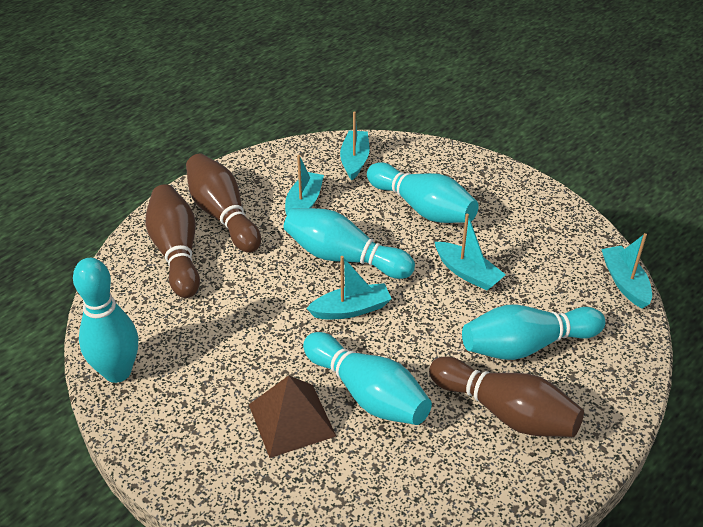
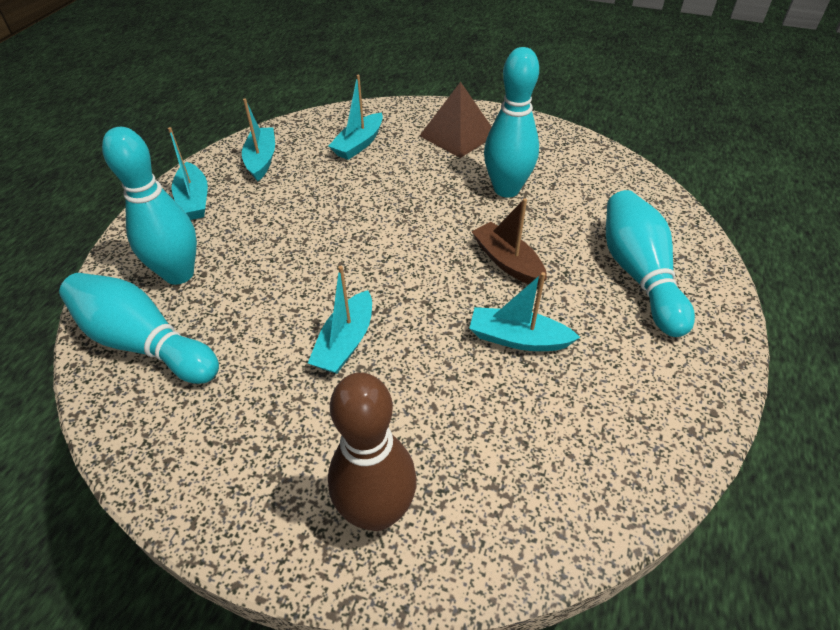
brown boat: 0 -> 1
brown bowling pin: 3 -> 1
turquoise bowling pin: 5 -> 4

